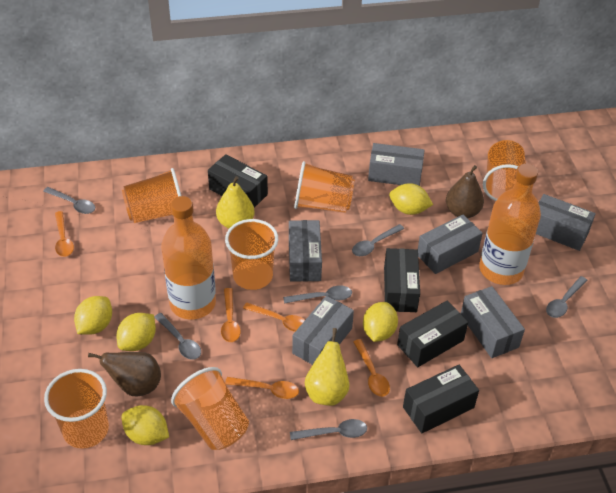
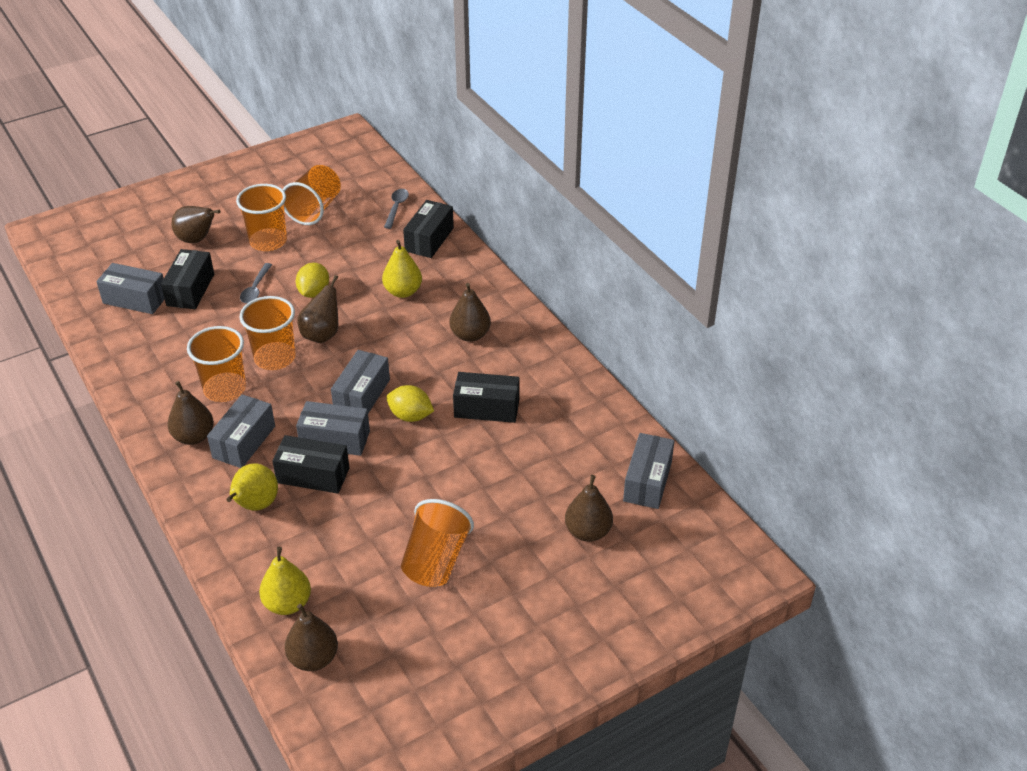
brown pear: 2 -> 6
grey box: 6 -> 5
grey spoon: 6 -> 2
orange bottle: 2 -> 0
orange cup: 6 -> 5
orange spoon: 5 -> 0
yellow lemon: 5 -> 2
yellow pear: 2 -> 3

